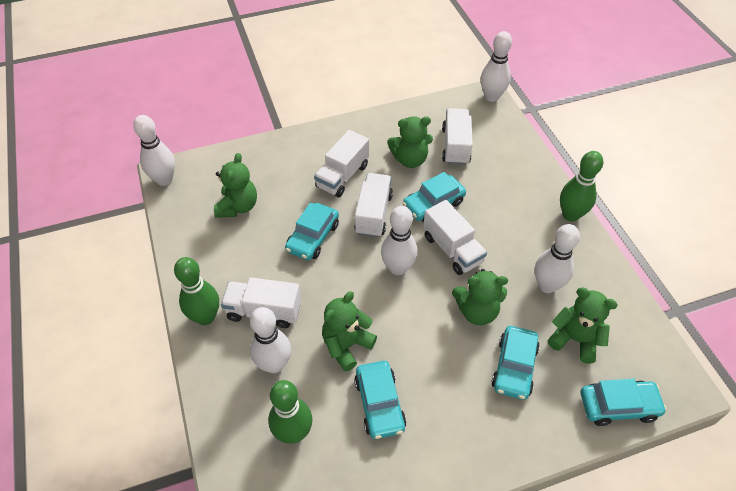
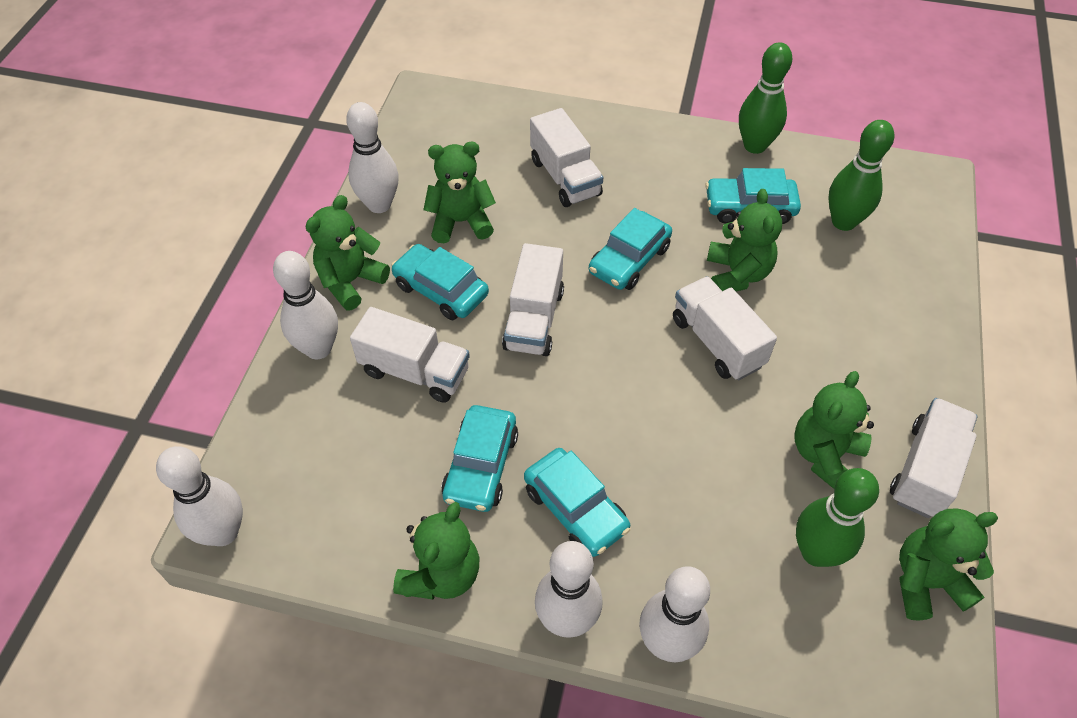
green teddy bear: 5 -> 6

